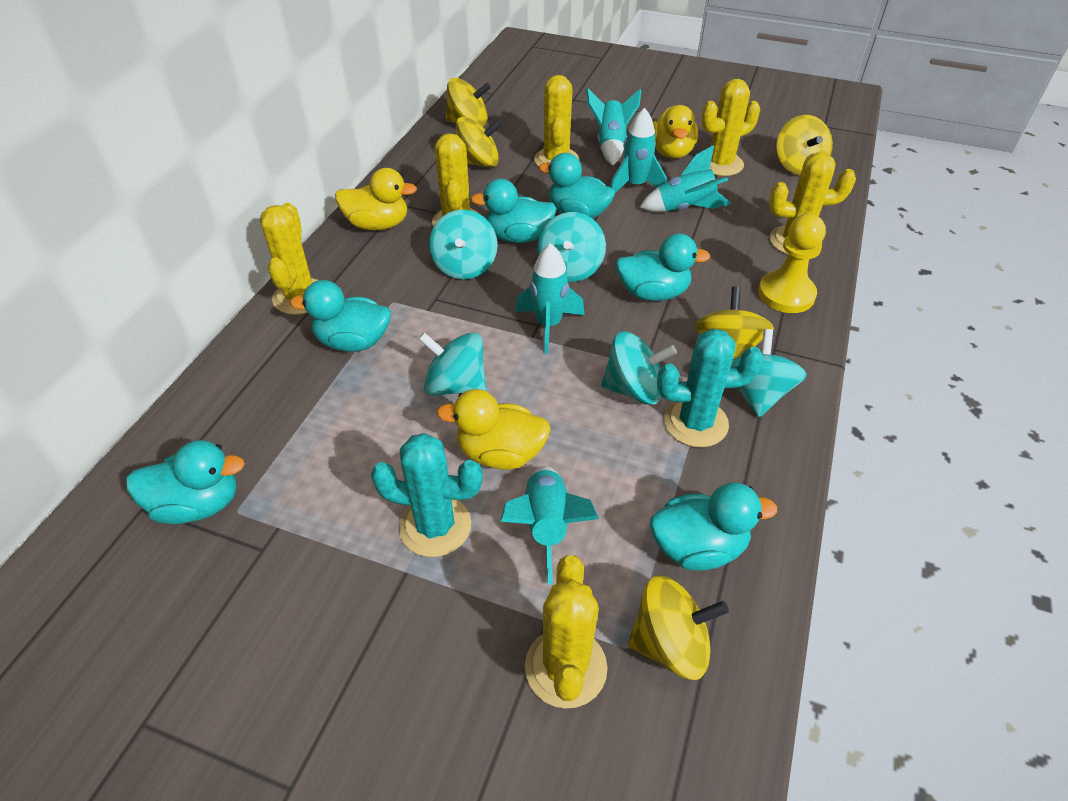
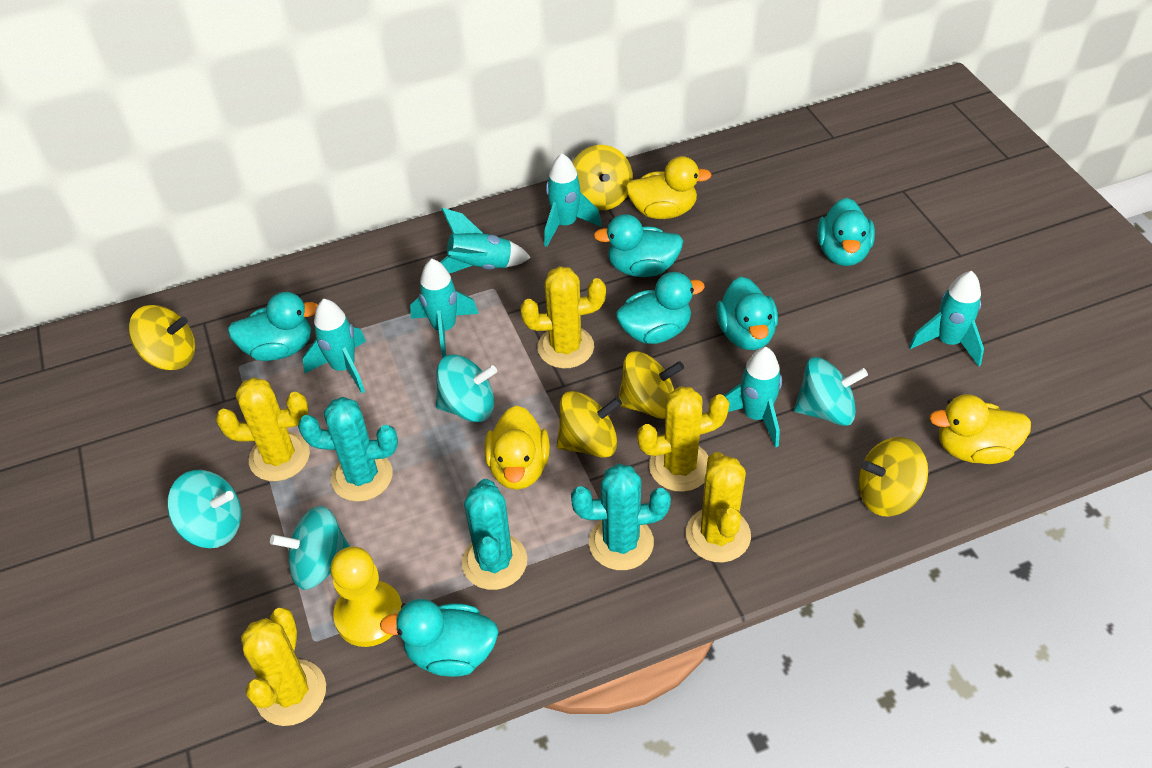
turquoise cactus: 2 -> 3
turquoise rocket: 5 -> 6
turquoise spinning top: 5 -> 4
yellow cactus: 6 -> 5

